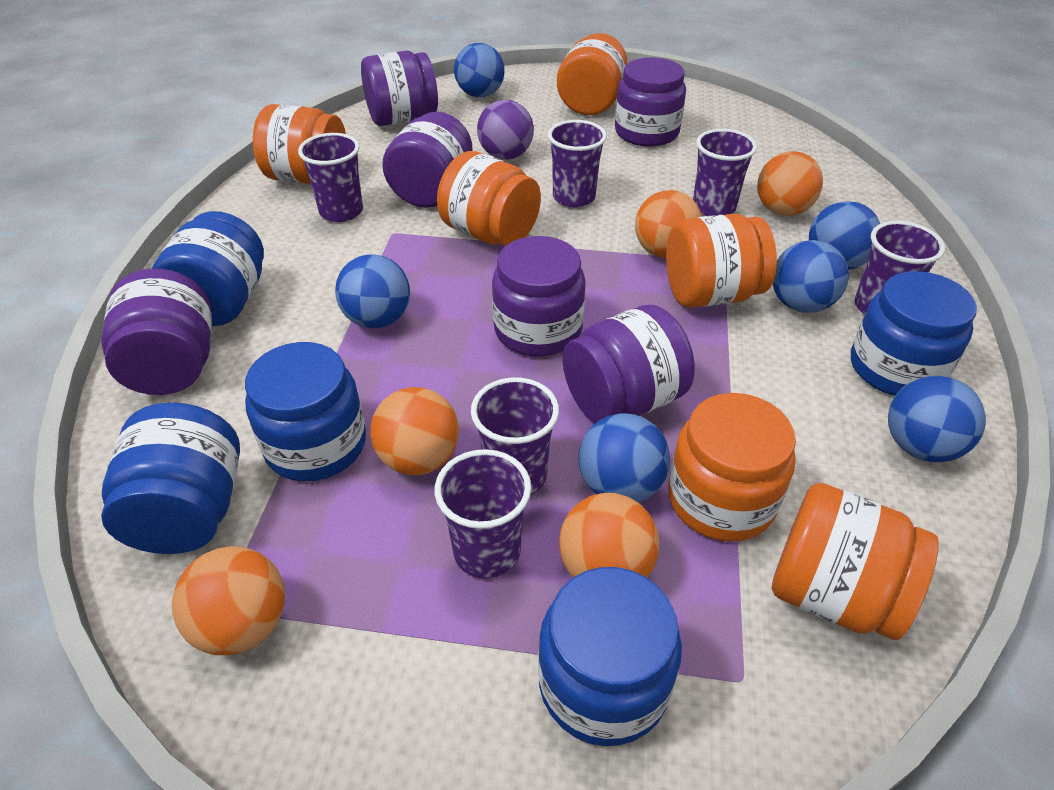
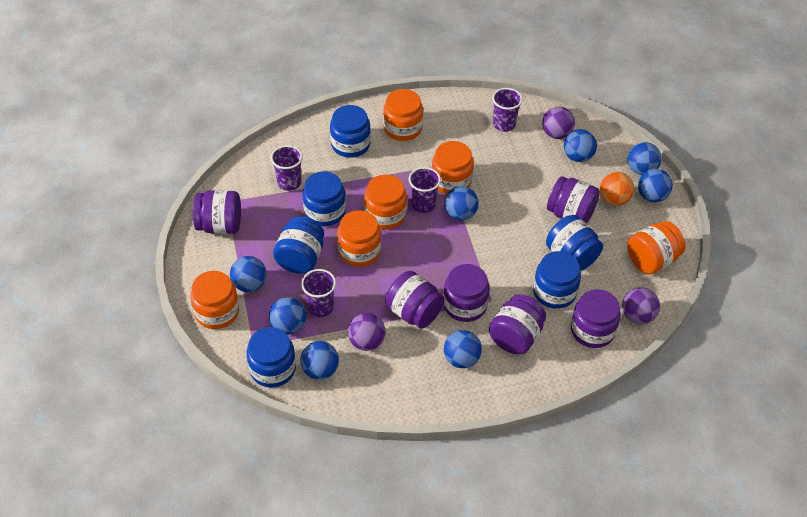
blue ball: 6 -> 8
blue jar: 5 -> 6
orange ball: 5 -> 1
purple ball: 1 -> 3
purple cup: 6 -> 4

